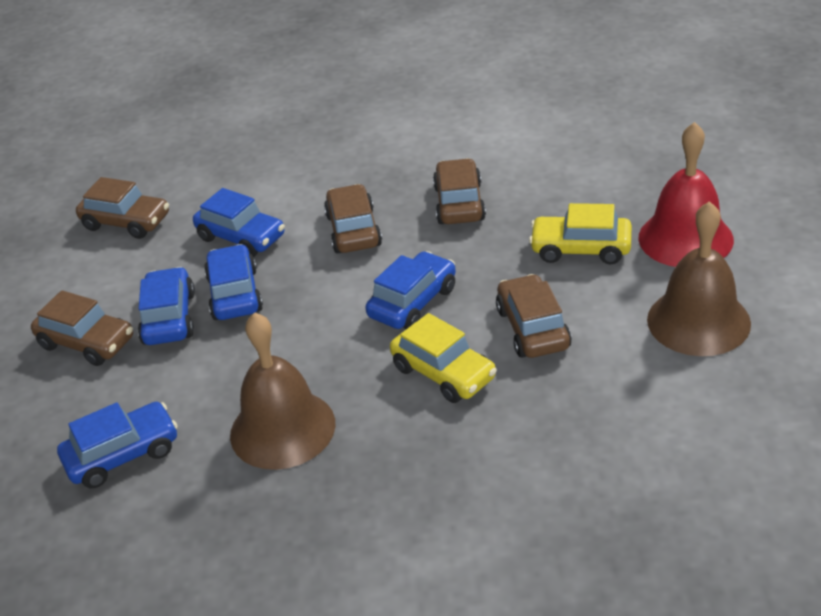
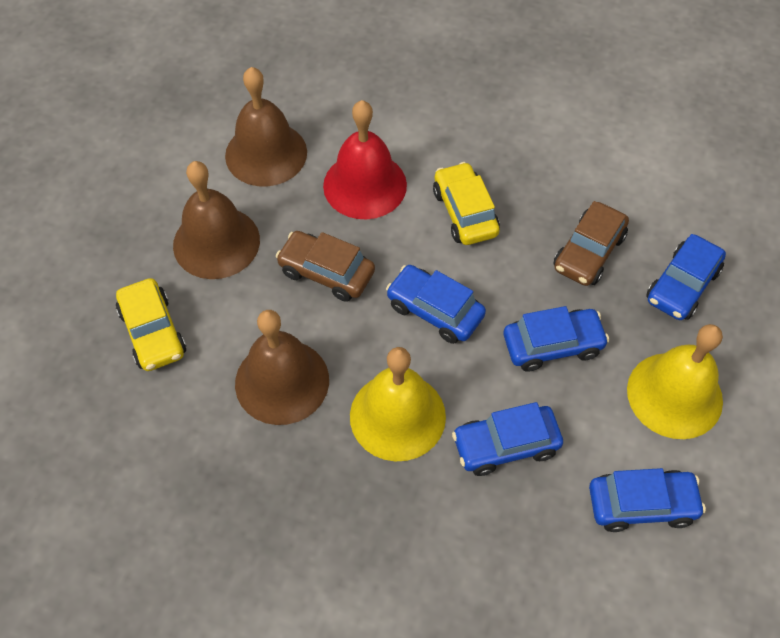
brown bell: 2 -> 3
brown car: 5 -> 2
yellow bell: 0 -> 2

